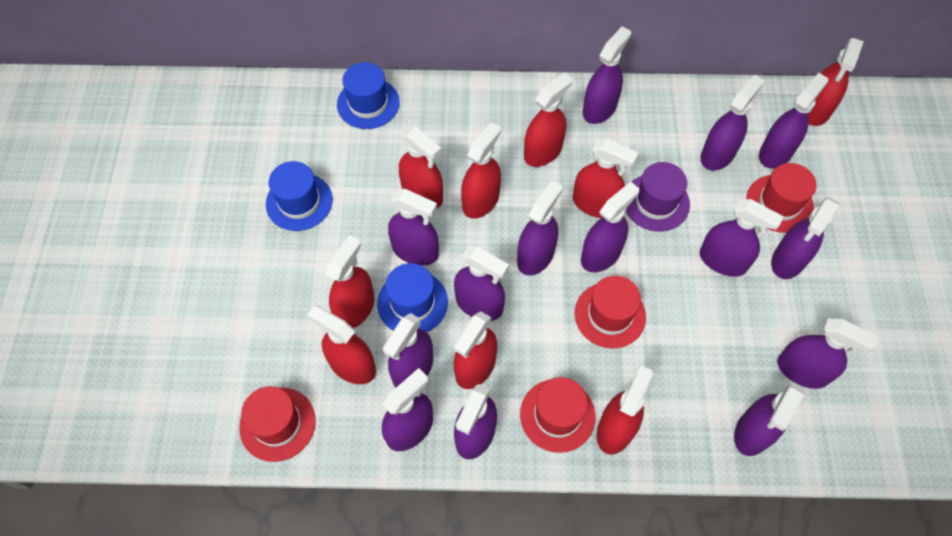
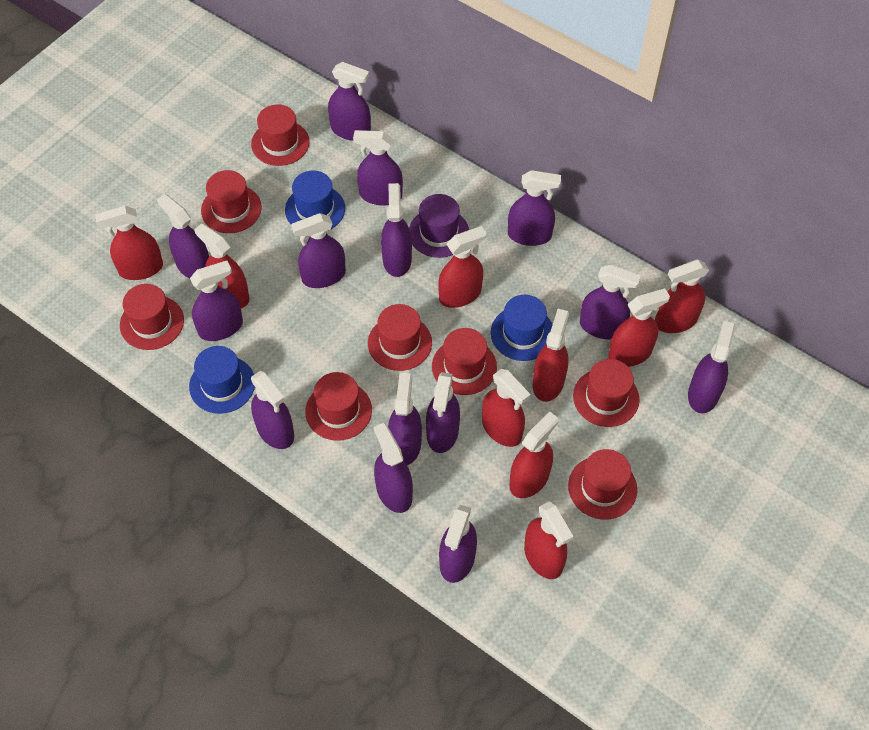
red hat: 4 -> 8

